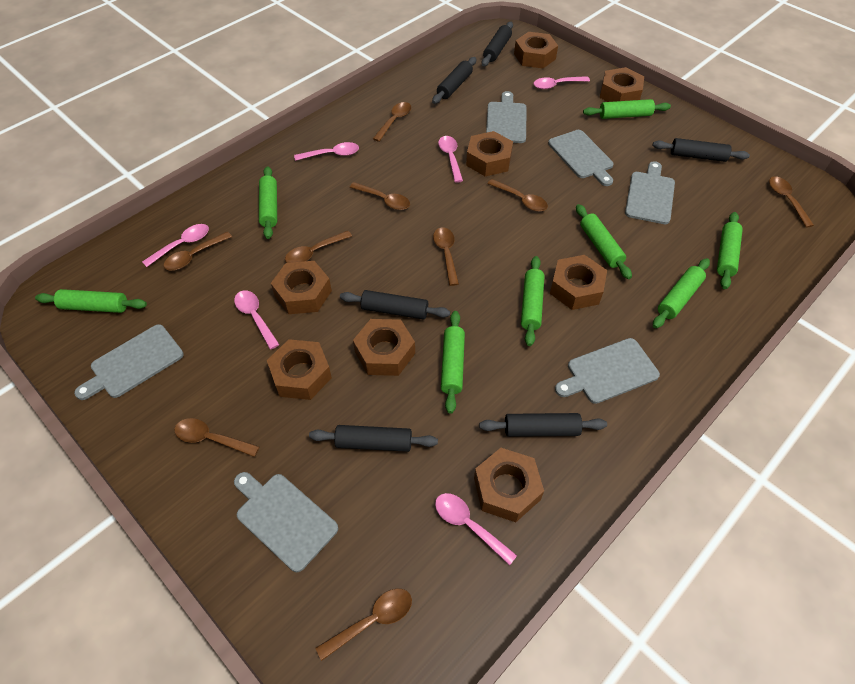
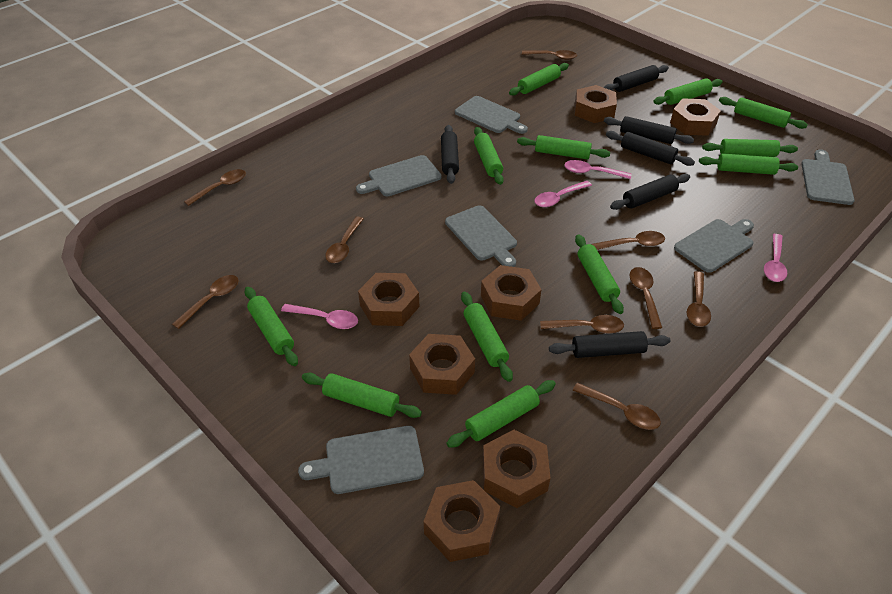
brown nut: 8 -> 7
green rolling pin: 8 -> 12
pink spoon: 6 -> 4

